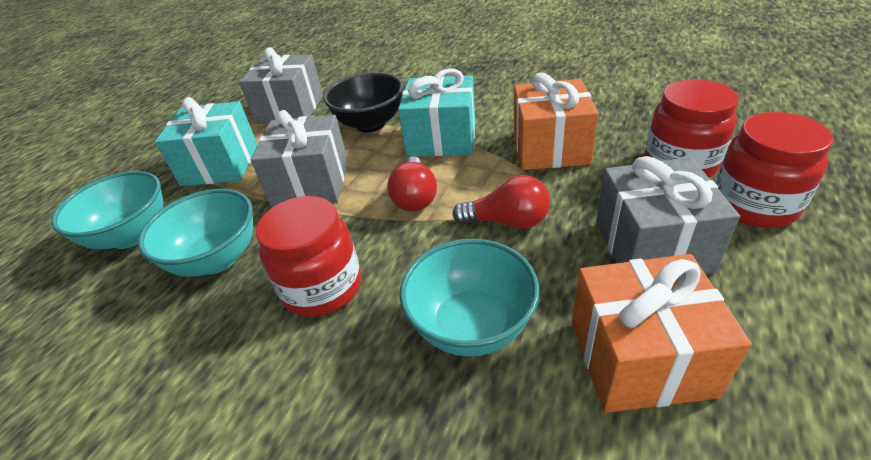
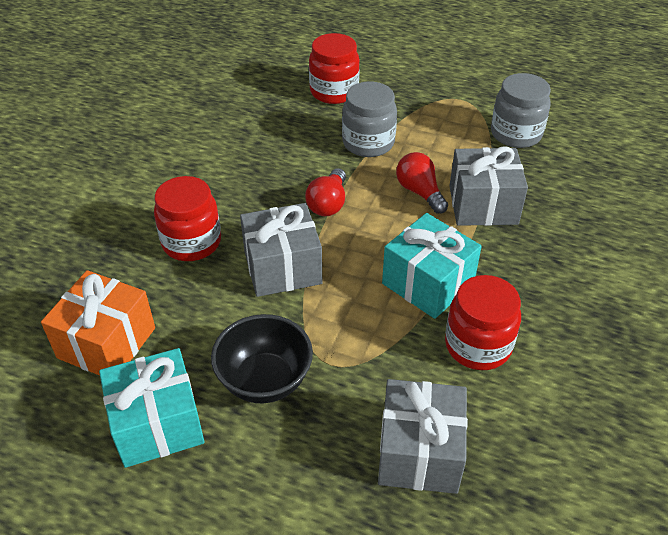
grey jar: 0 -> 2
orange gift: 2 -> 1
turquoise bowl: 3 -> 0

